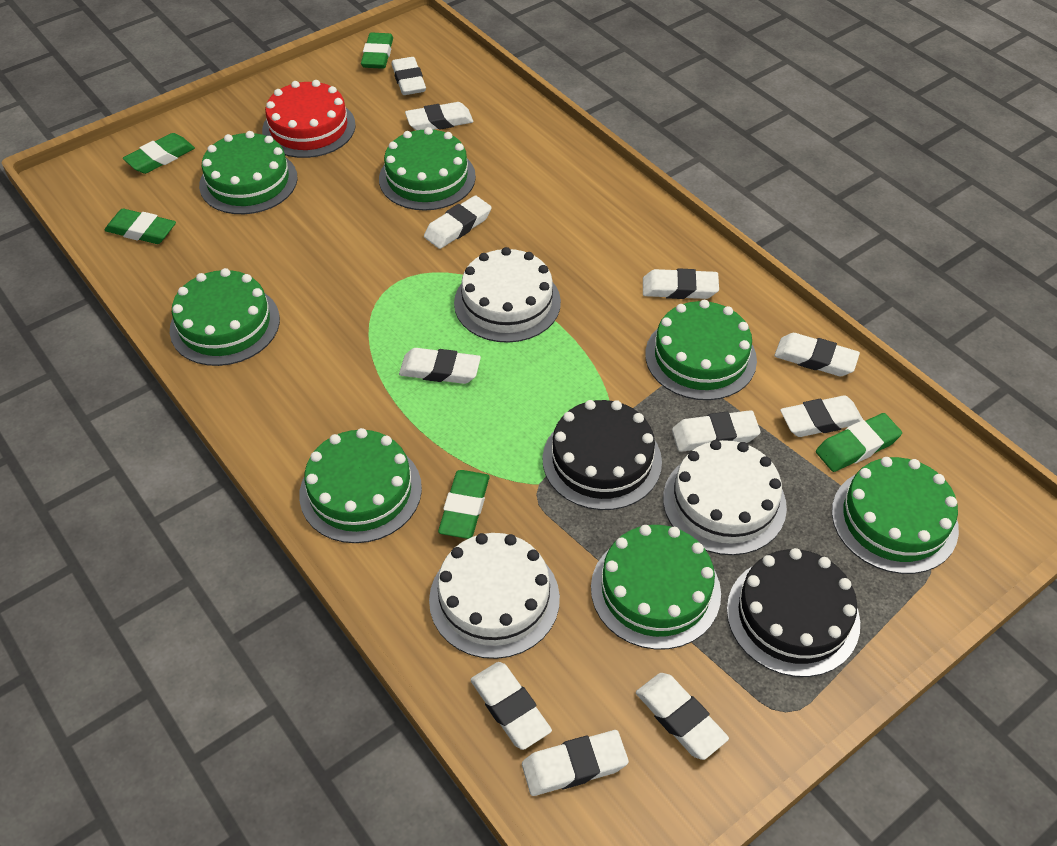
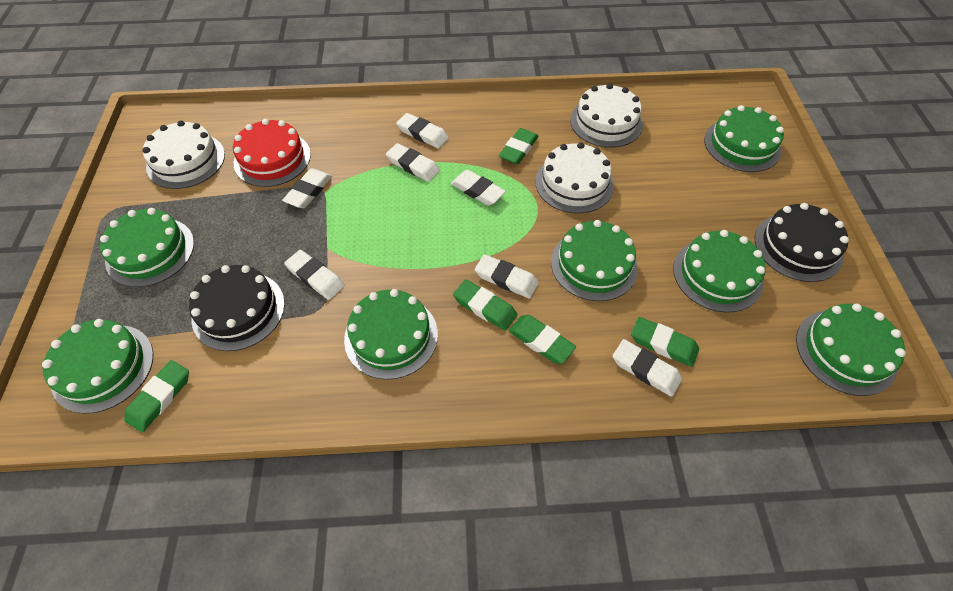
white eraser: 11 -> 7

